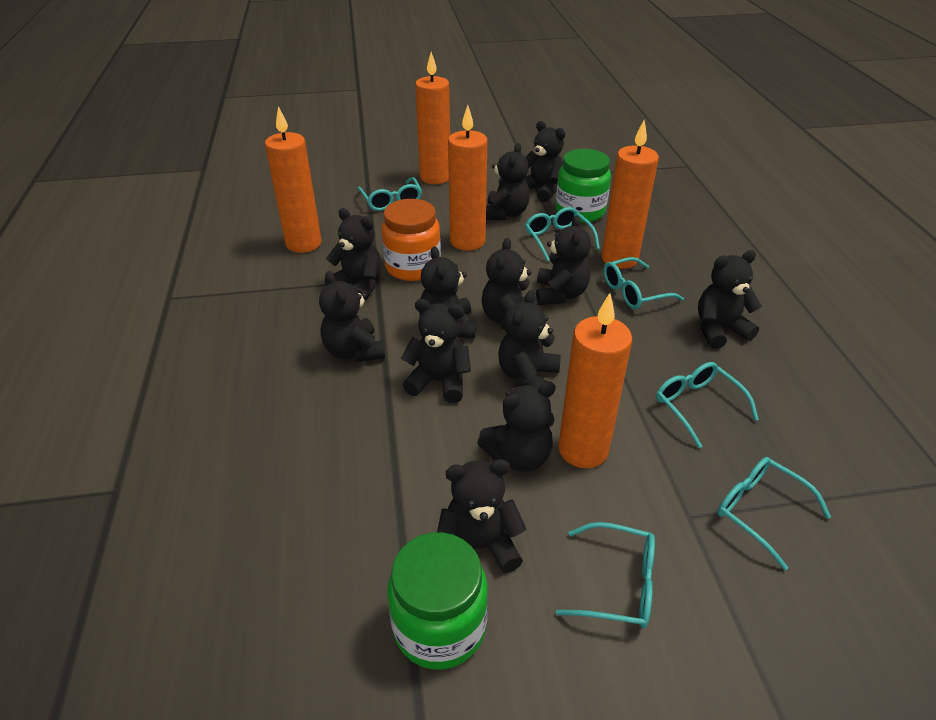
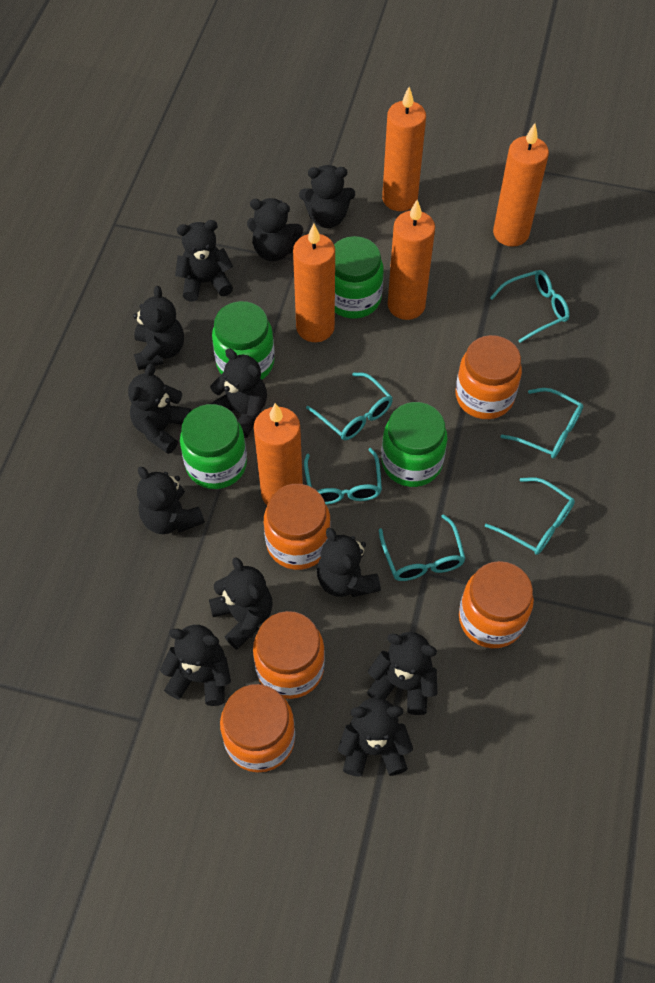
green jar: 2 -> 4
orange jar: 1 -> 5

